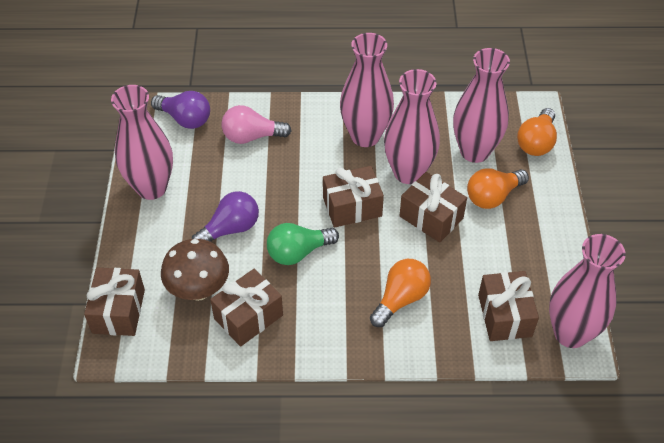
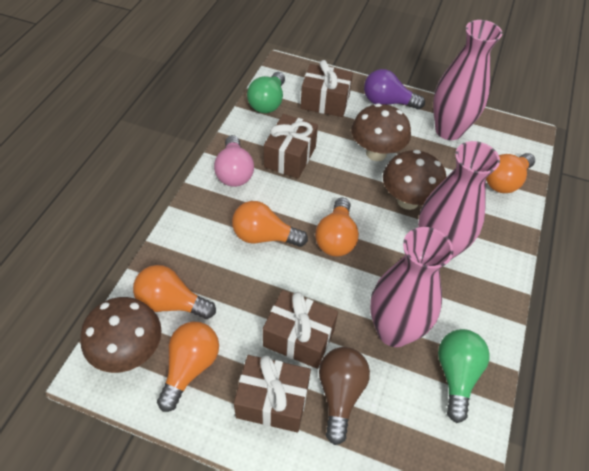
brown gift: 5 -> 4
brown light bulb: 0 -> 1
brown mushroom: 1 -> 3
green light bulb: 1 -> 2
orange light bulb: 3 -> 5
pink vase: 5 -> 3
purple light bulb: 2 -> 1

